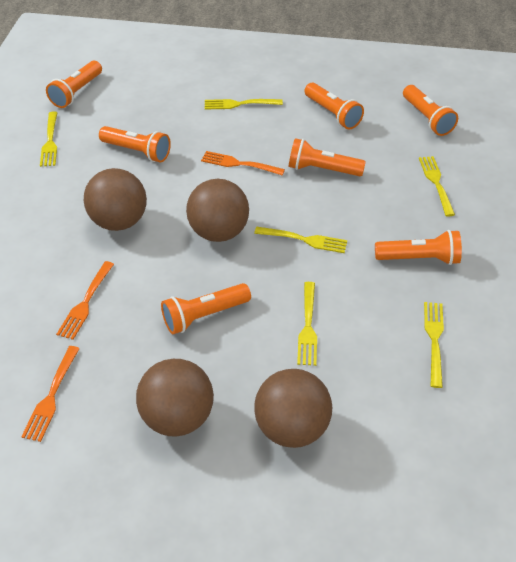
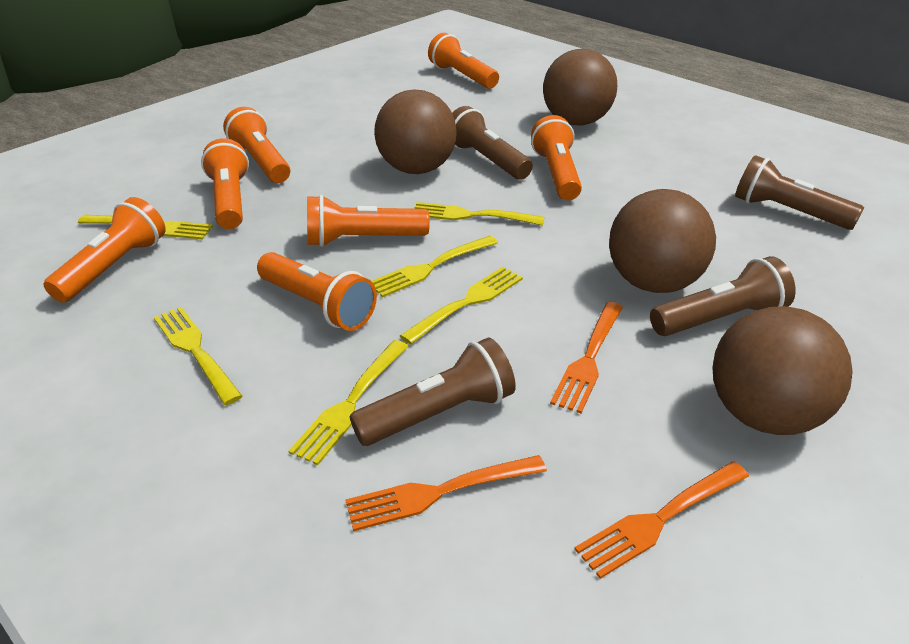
brown flashlight: 0 -> 4

